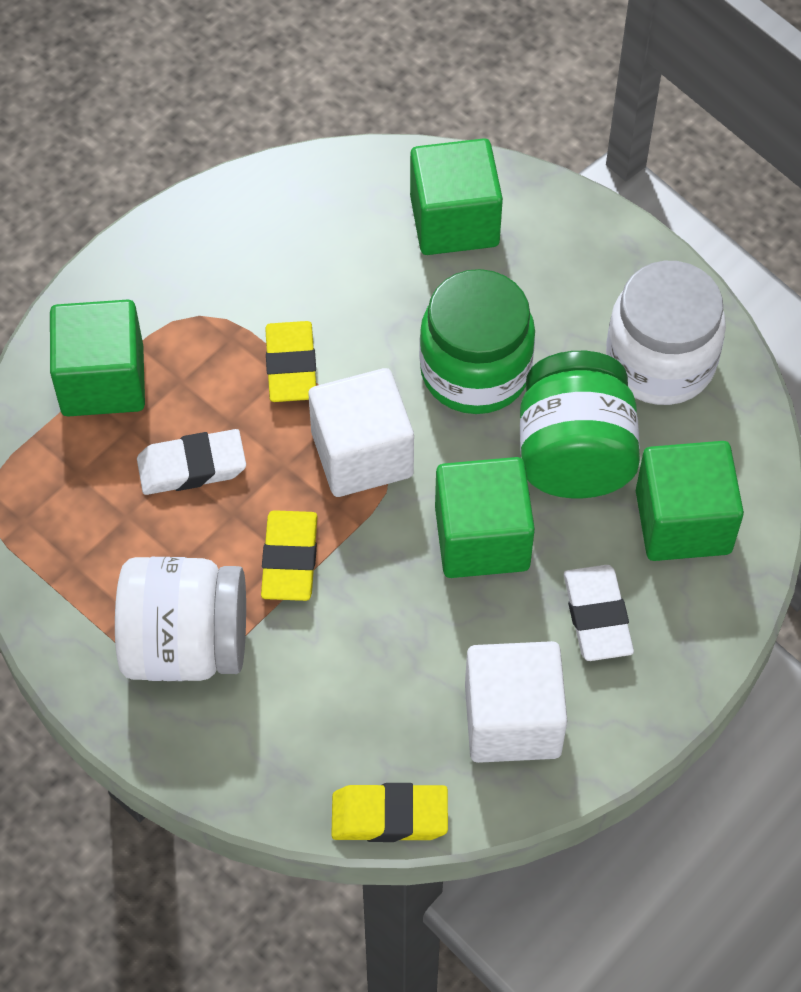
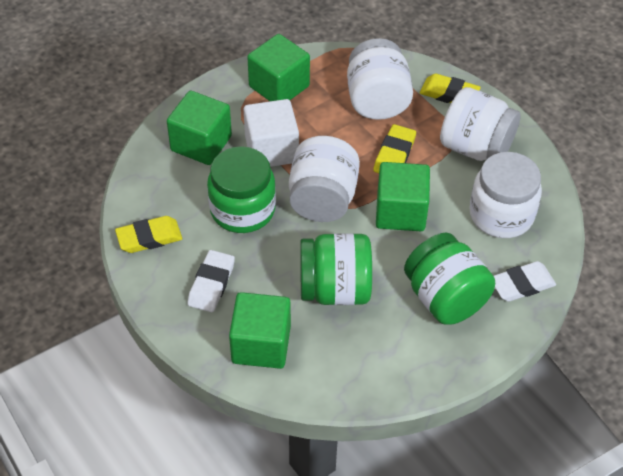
green jar: 2 -> 3
white cube: 2 -> 1
white jar: 2 -> 4

